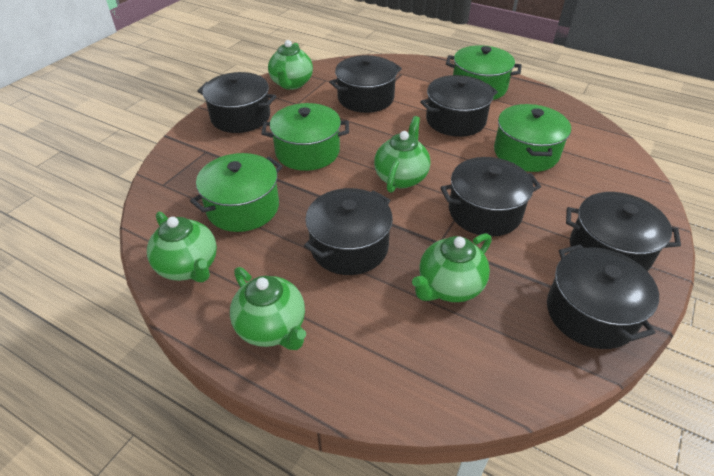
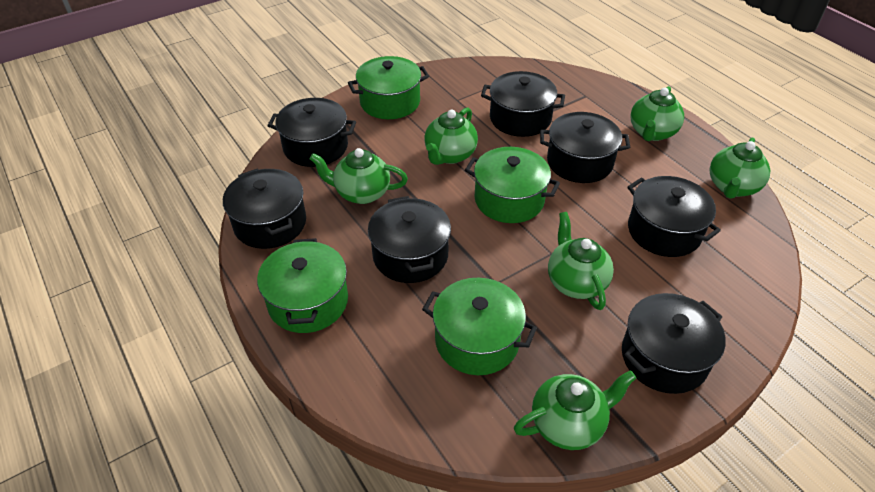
green teapot: 5 -> 6

